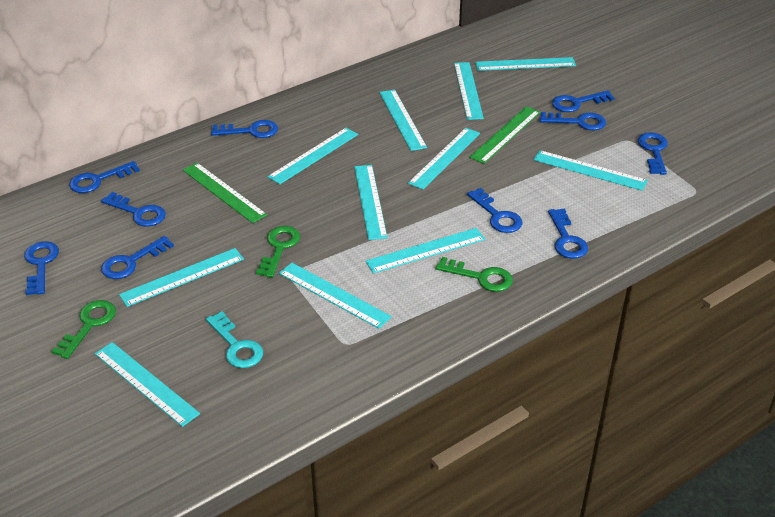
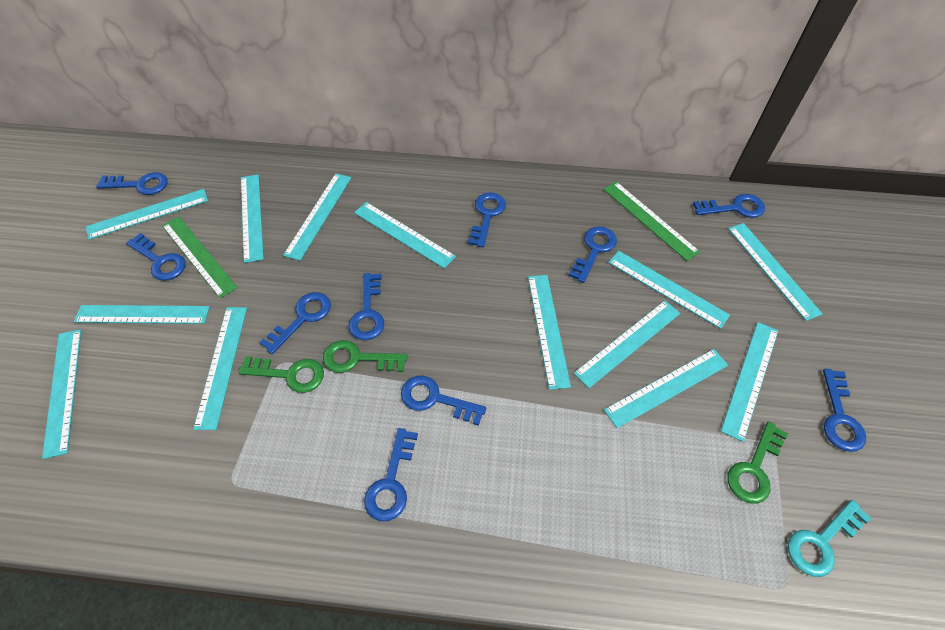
turquoise ruler: 11 -> 13

